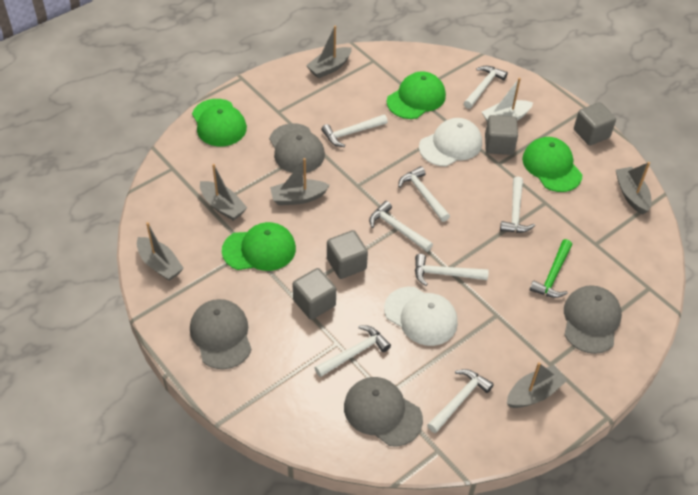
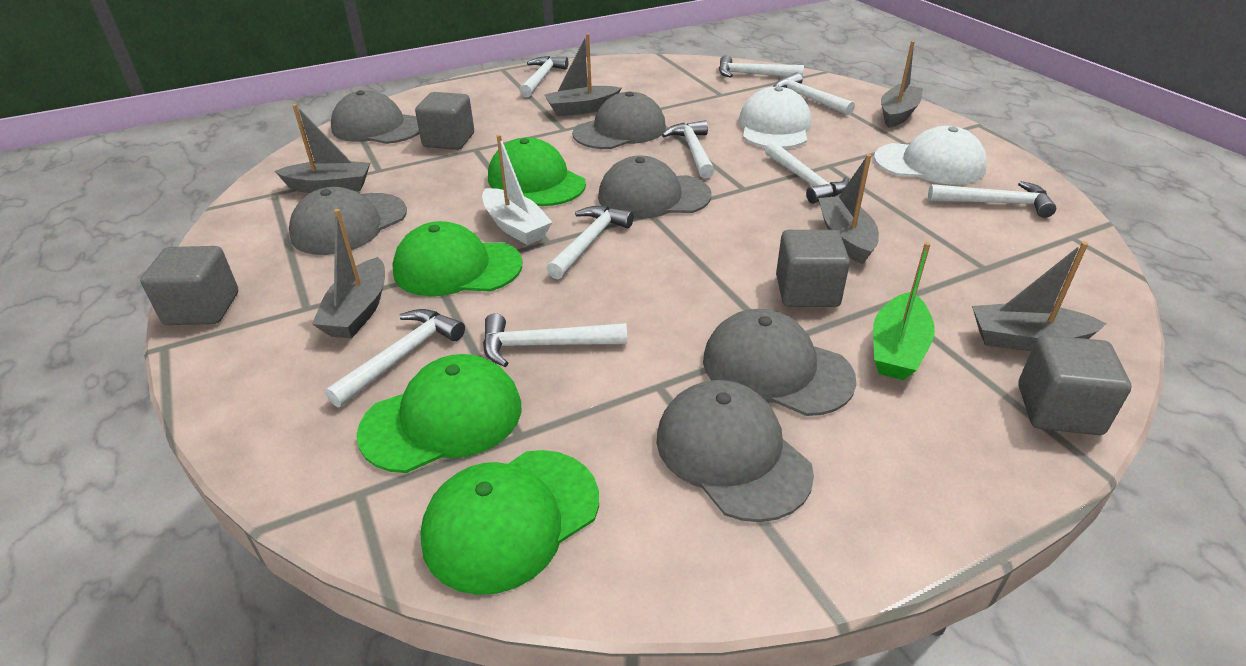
green boat: 0 -> 1
green hammer: 1 -> 0
grey cap: 4 -> 6
white hammer: 8 -> 9

